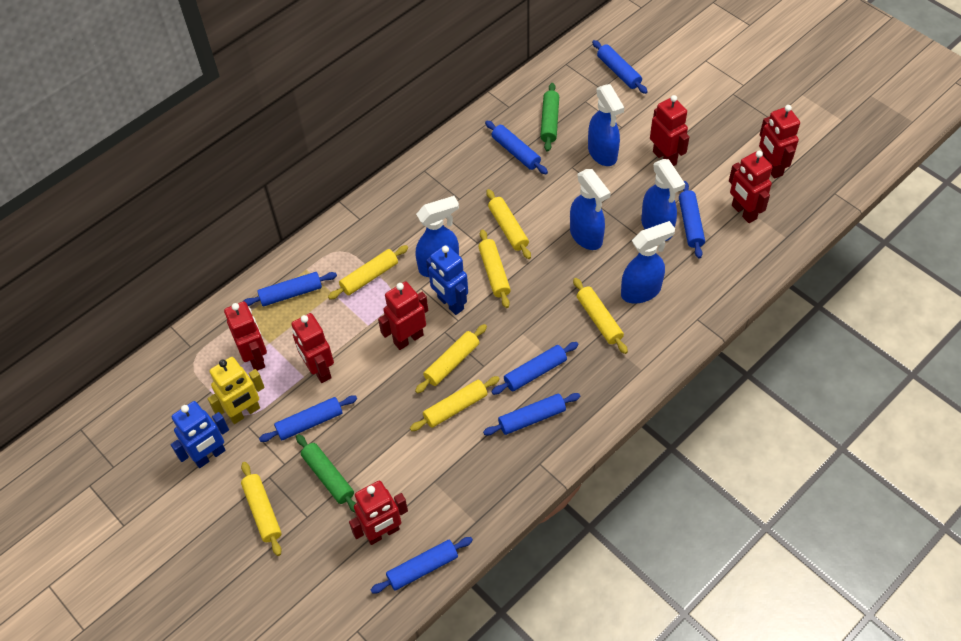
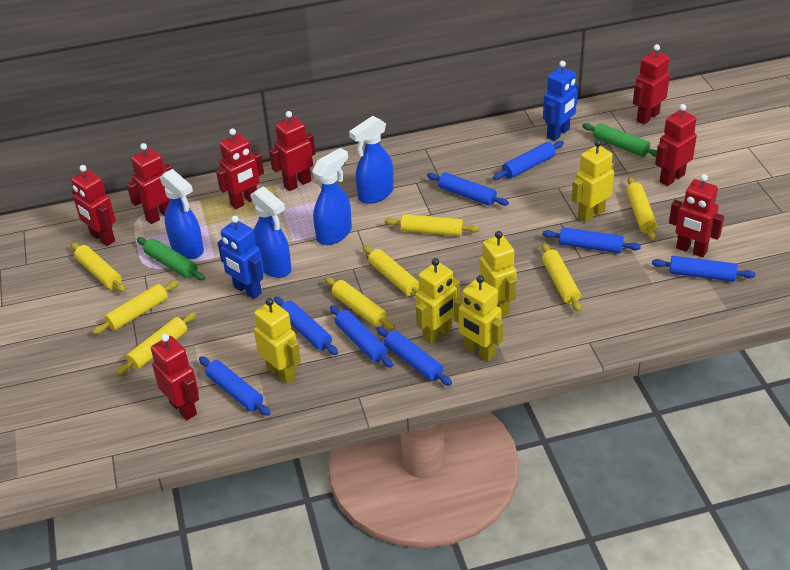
blue spray bottle: 5 -> 4
red robot: 7 -> 8
yellow robot: 1 -> 5
yellow rolling pin: 7 -> 8

